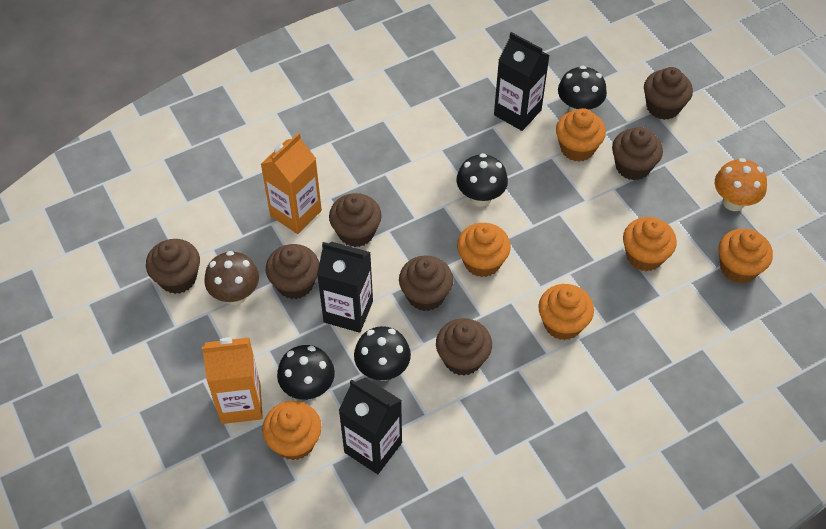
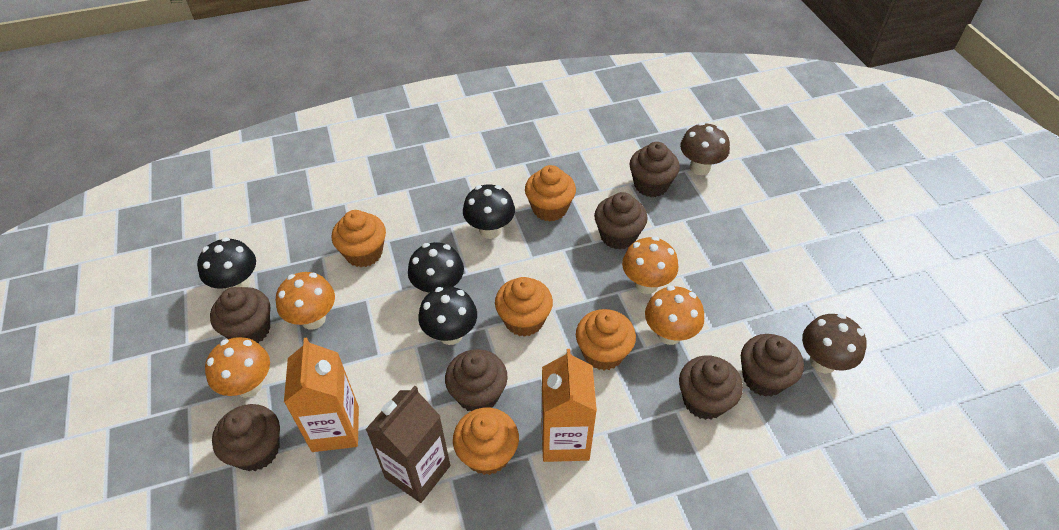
black carton: 3 -> 0
brown carton: 0 -> 1
brown mushroom: 1 -> 2
orange cupcake: 6 -> 5
orange mushroom: 1 -> 4

